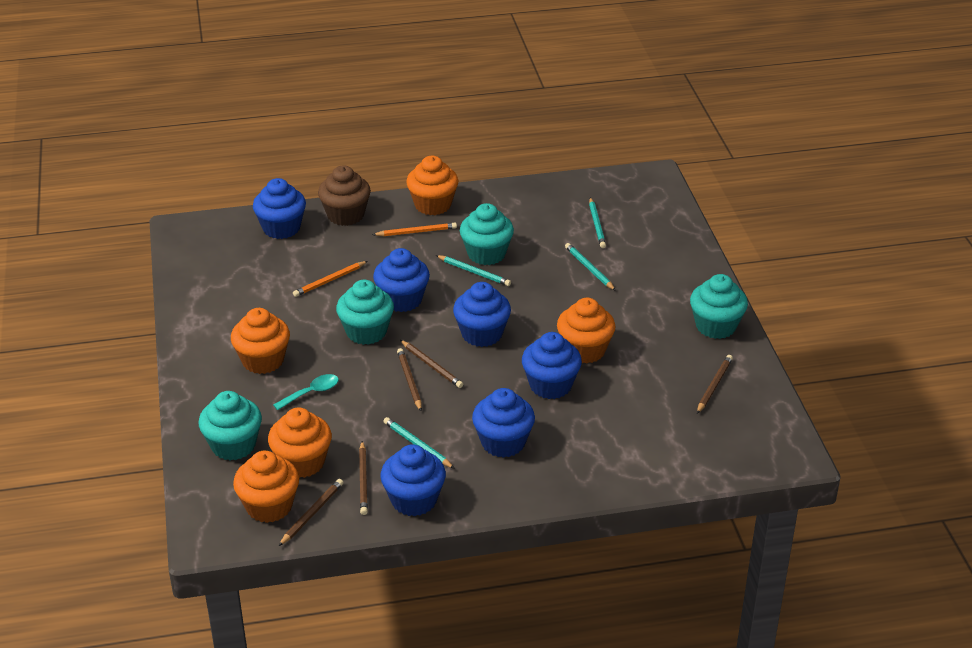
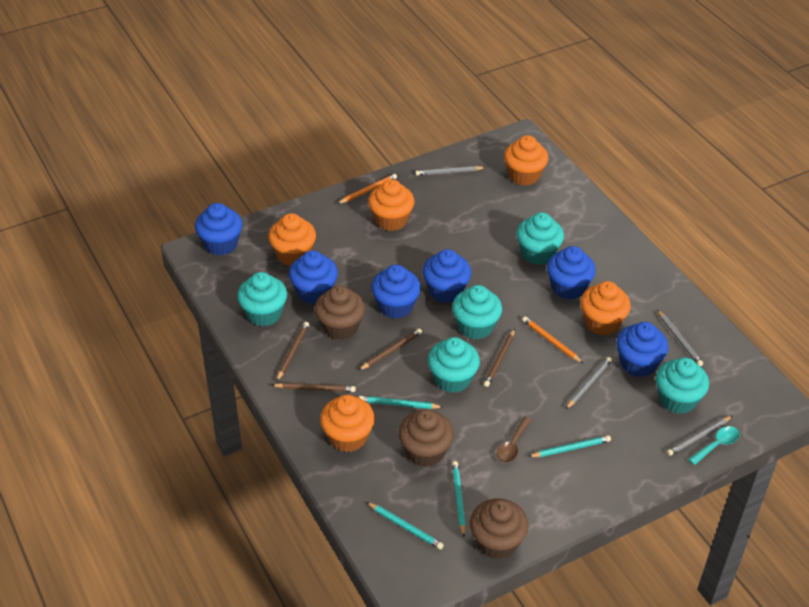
brown cupcake: 1 -> 3
brown pencil: 5 -> 4
brown spoon: 0 -> 1
grey pencil: 0 -> 4
turquoise cupcake: 4 -> 5

